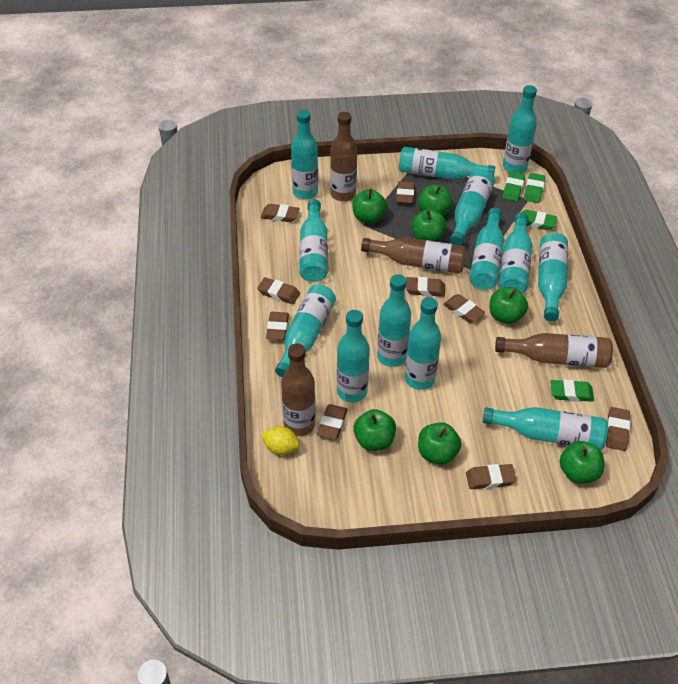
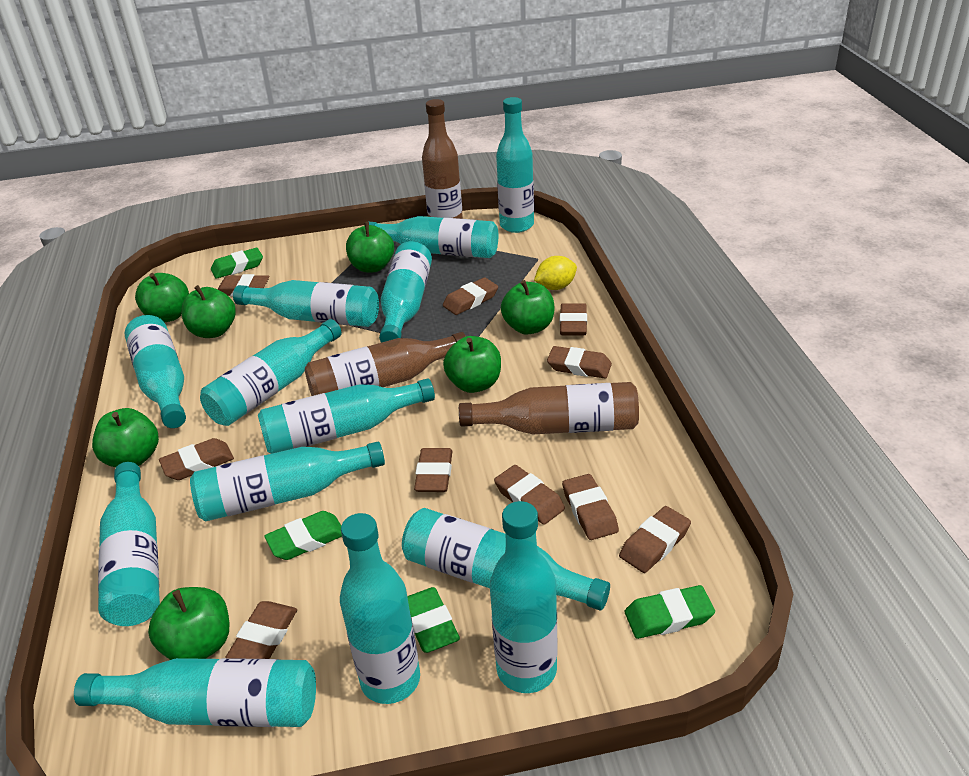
brown bottle: 4 -> 3
brown eraser: 9 -> 10

